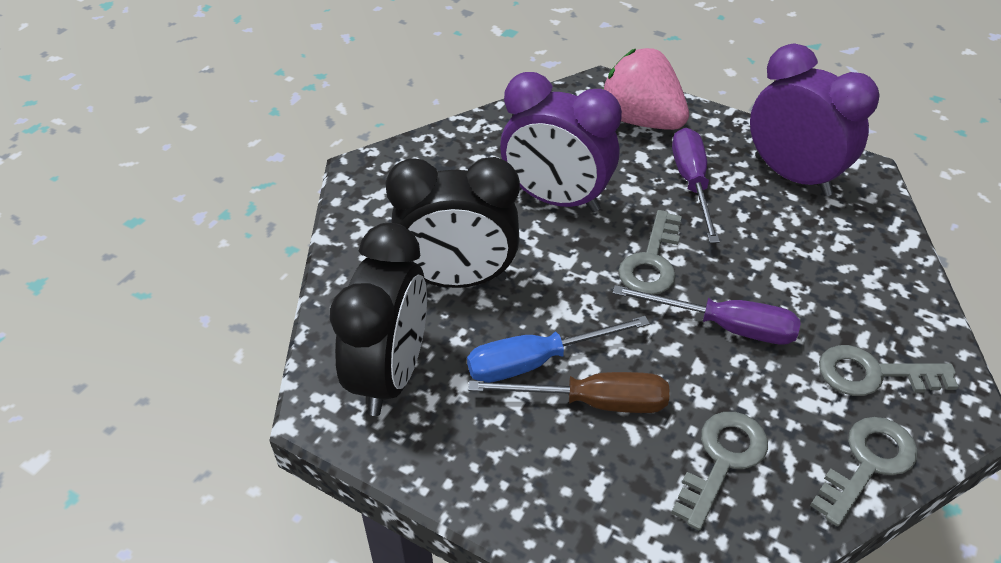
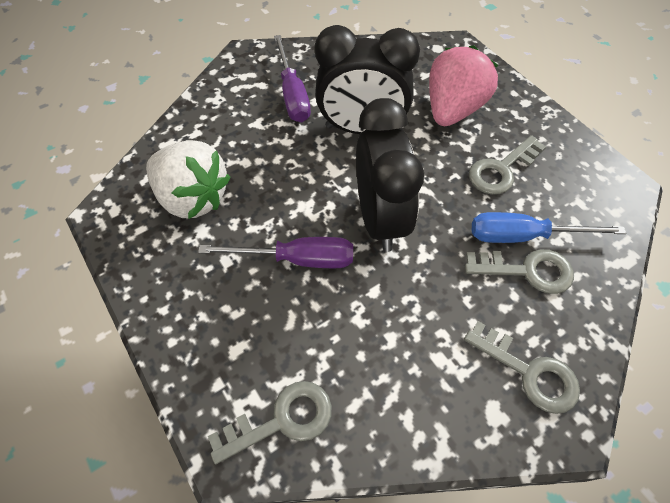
brown screwdriver: 1 -> 0
purple clock: 2 -> 0
white strawberry: 0 -> 1

